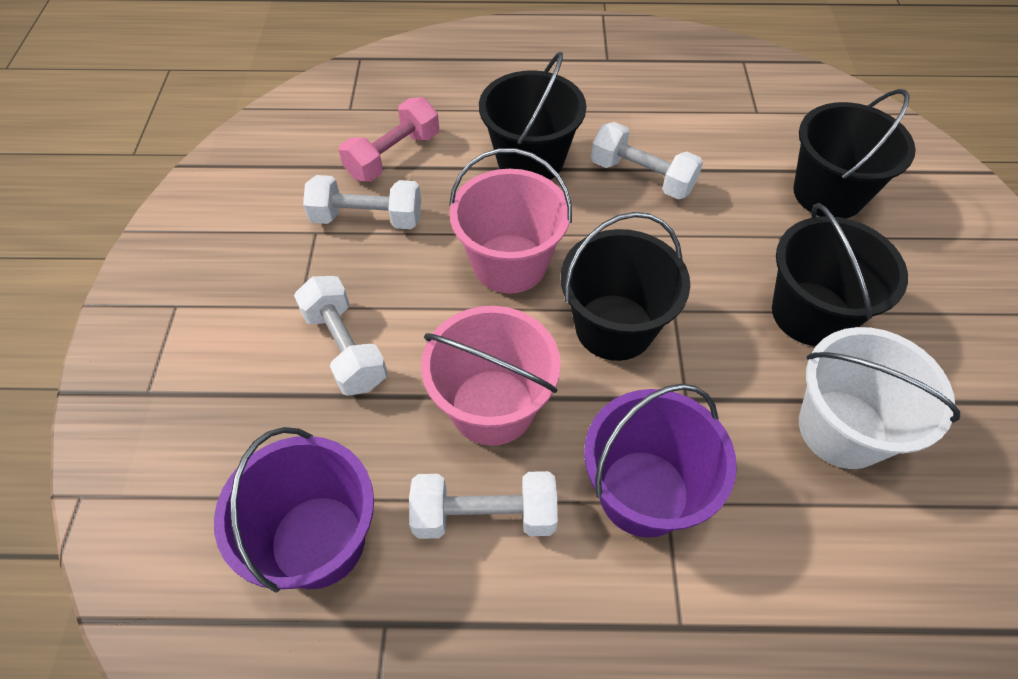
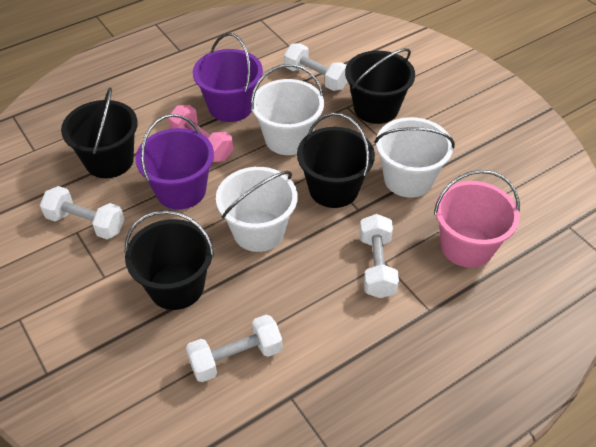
pink bucket: 2 -> 1
white bucket: 1 -> 3

